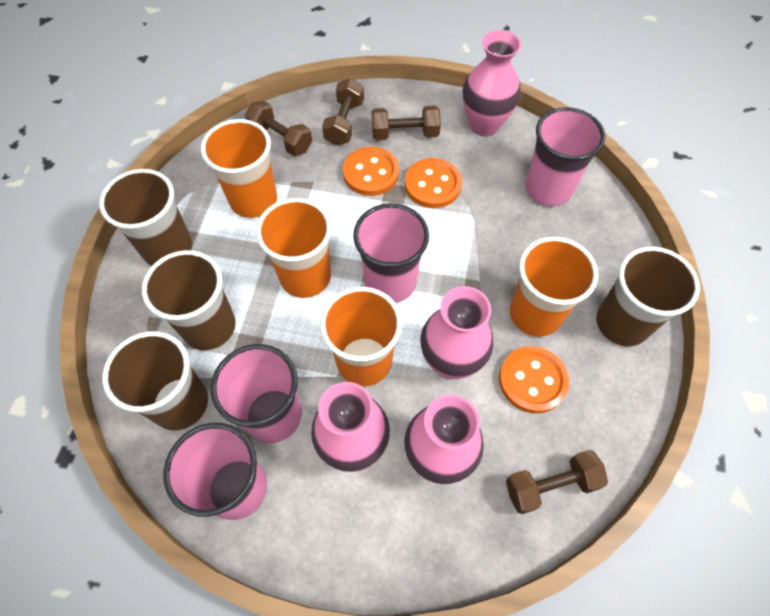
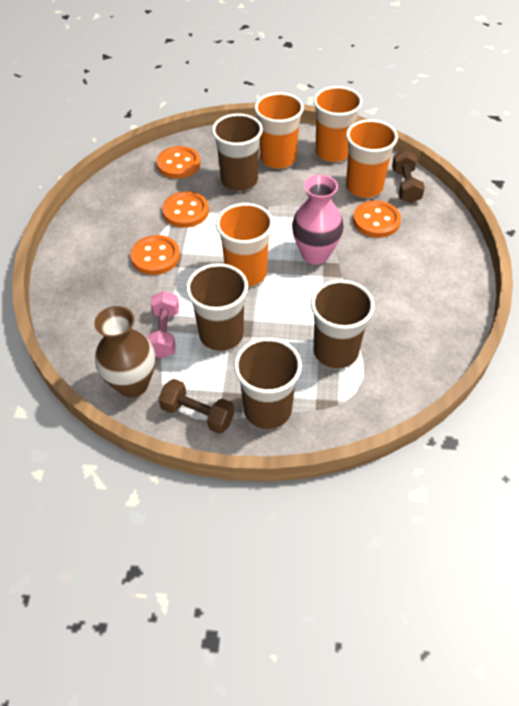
brown dumbbell: 4 -> 2
brown vase: 0 -> 1
orange button: 3 -> 4
pink cup: 4 -> 0
pink dumbbell: 0 -> 1
pink vase: 4 -> 1

